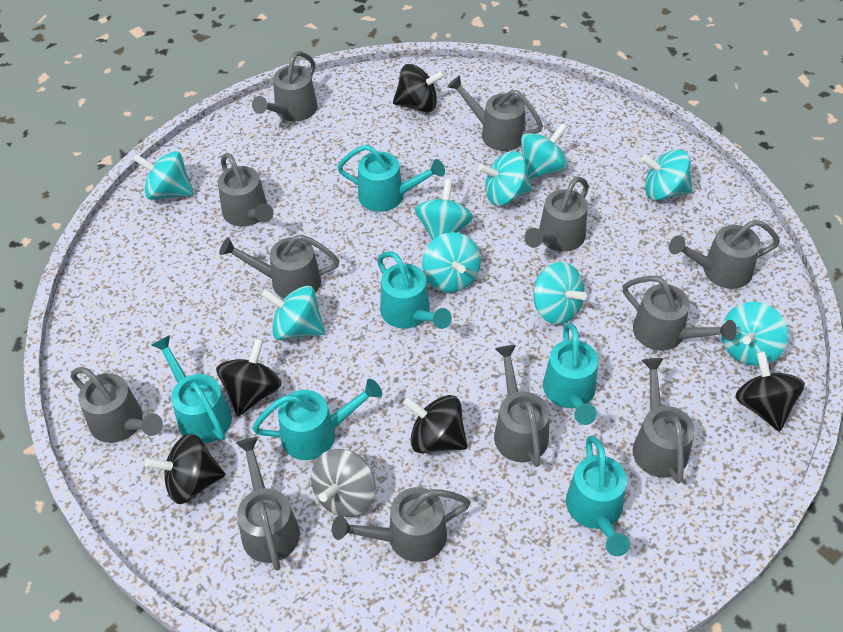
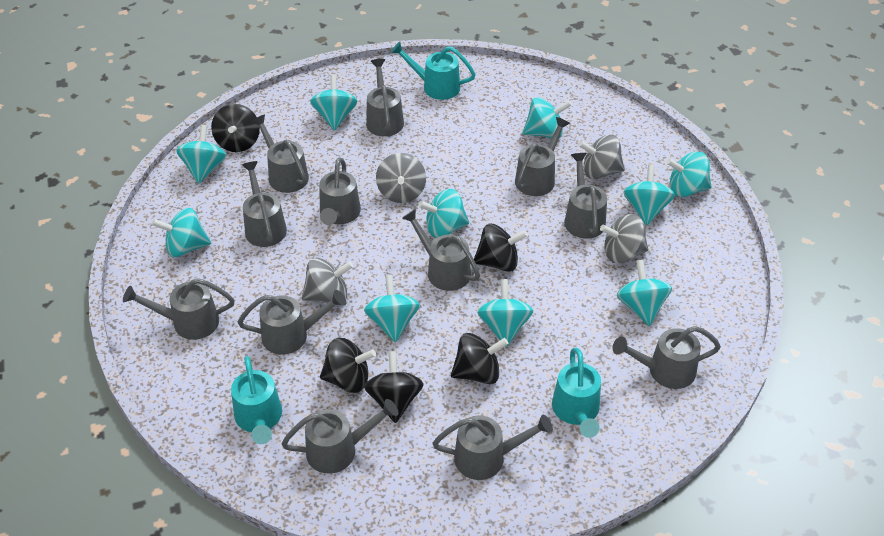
grey spinning top: 1 -> 4
turquoise spinning top: 9 -> 10
turquoise watering can: 6 -> 3

